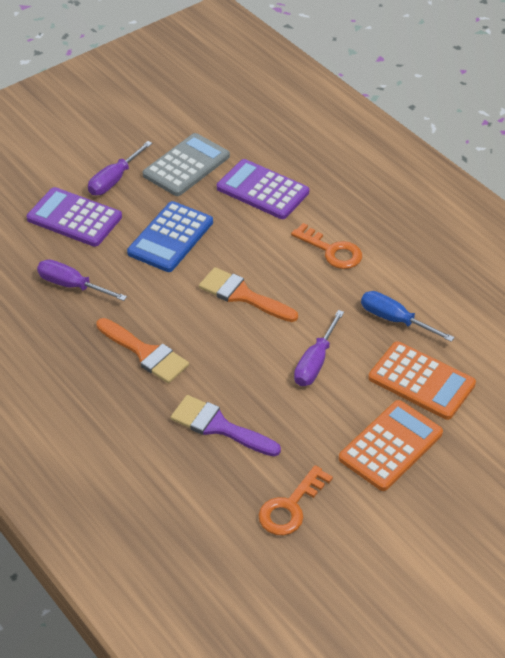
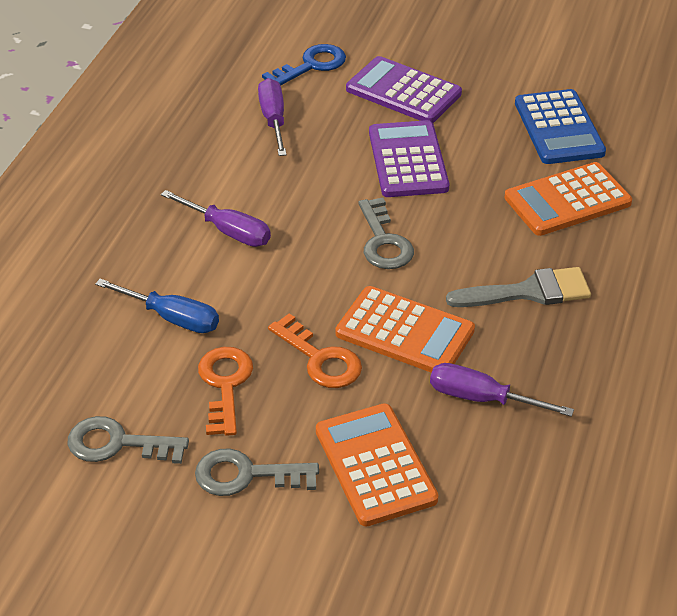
blue key: 0 -> 1
grey brush: 0 -> 1
grey calculator: 1 -> 0
grey key: 0 -> 3
orange brush: 2 -> 0
orange calculator: 2 -> 3
purple brush: 1 -> 0

